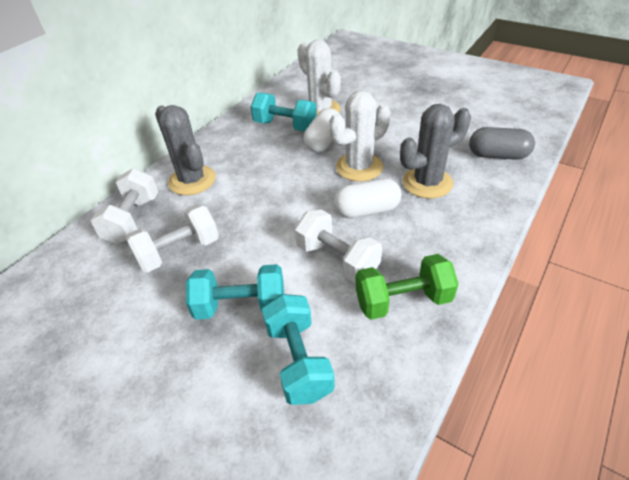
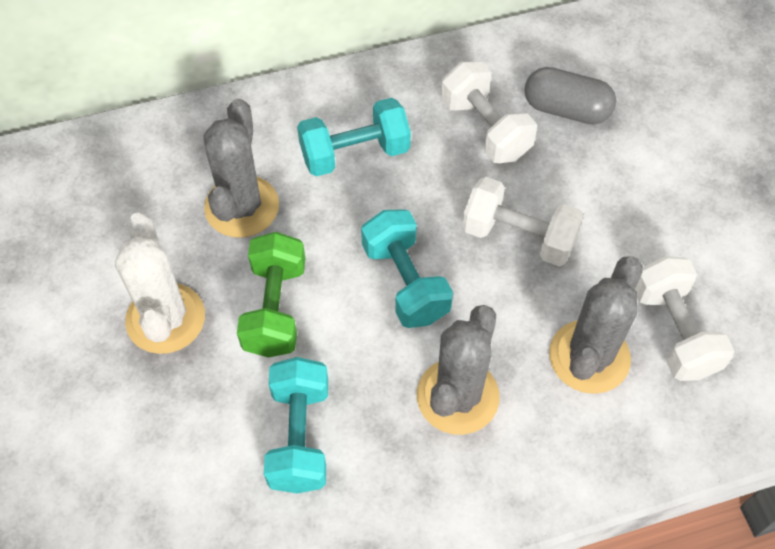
grey cactus: 2 -> 3
white cactus: 2 -> 1
white capsule: 2 -> 0

